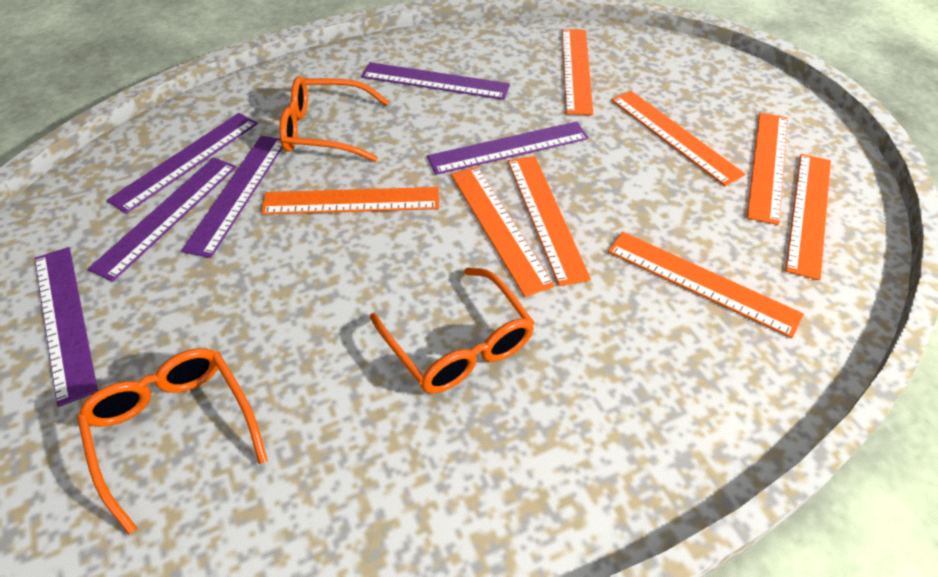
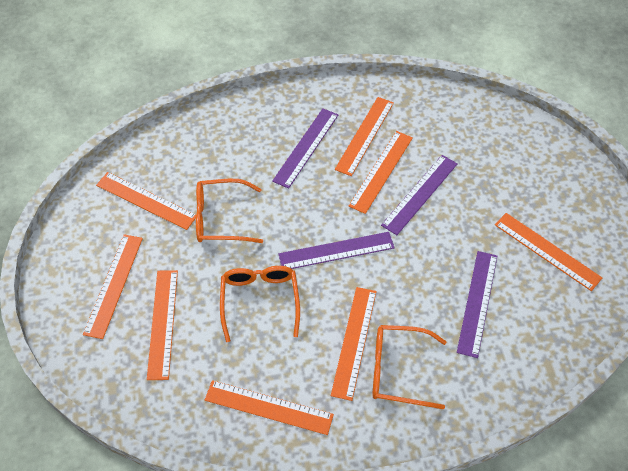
purple ruler: 6 -> 4

